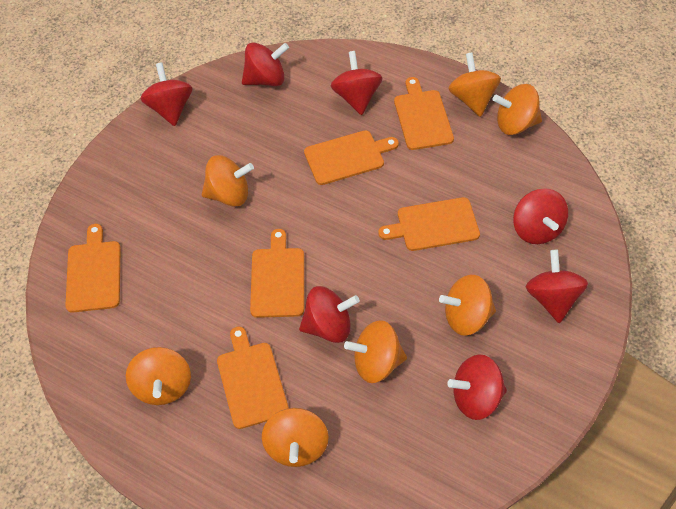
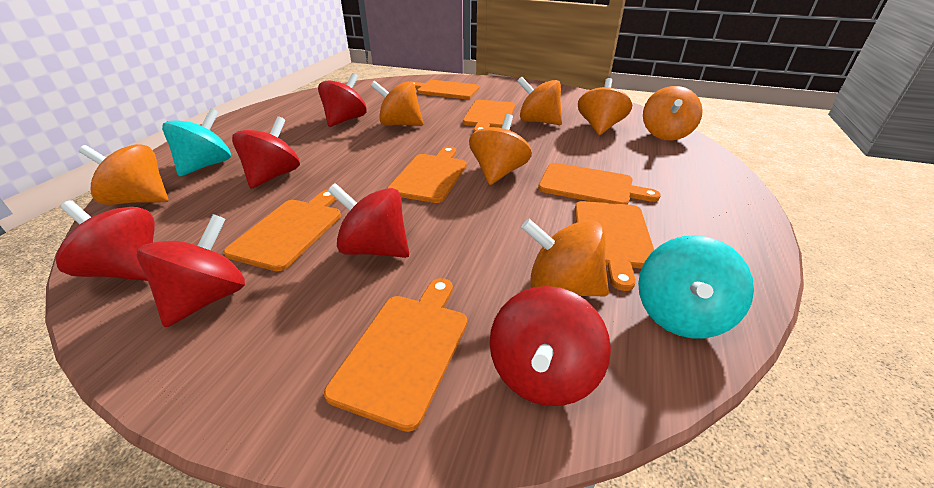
orange cutting board: 6 -> 7
red spinning top: 7 -> 6
turquoise spinning top: 0 -> 2

